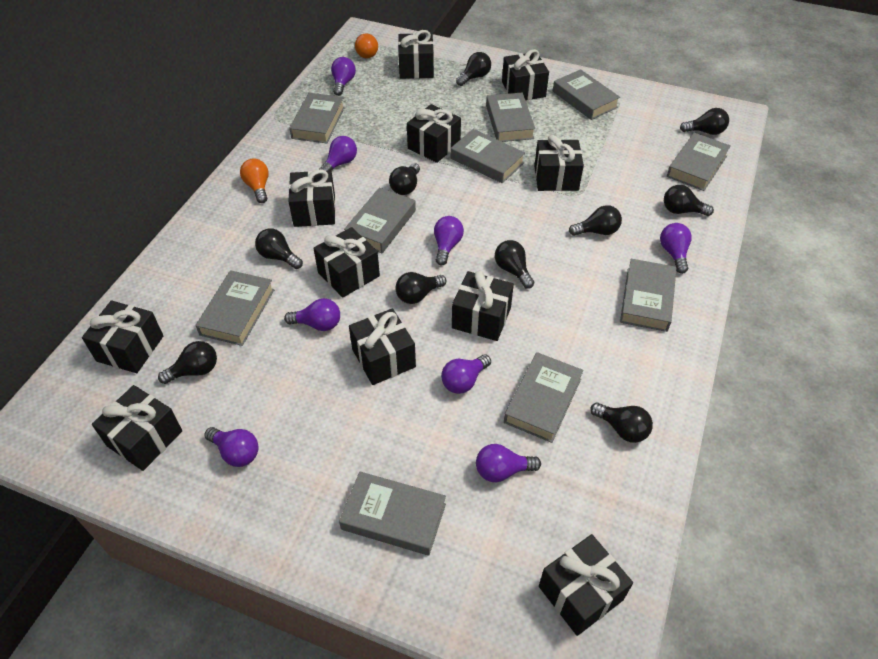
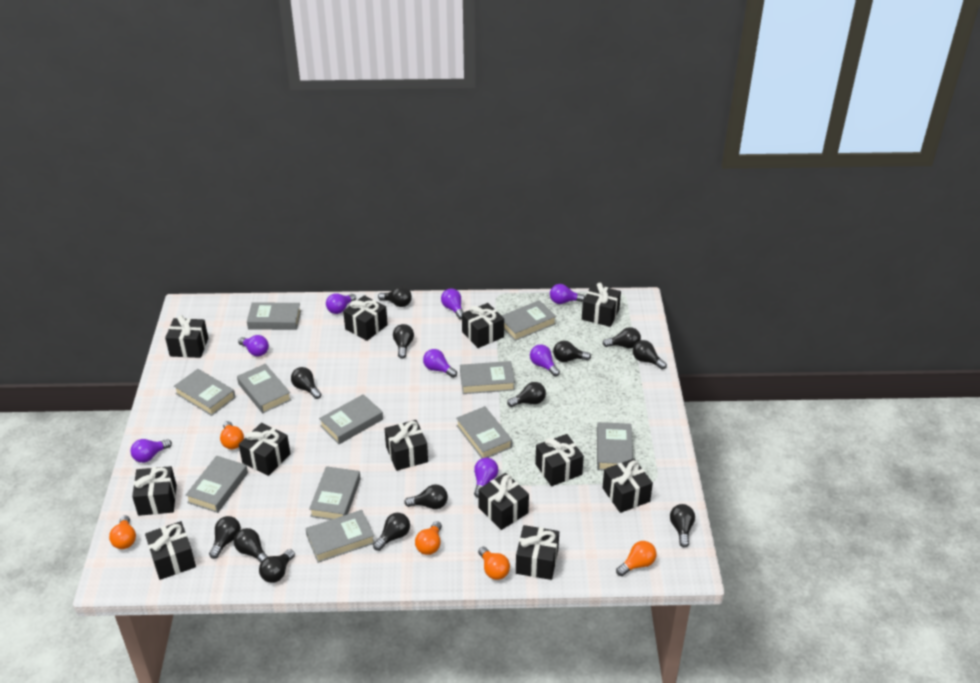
black gift: 11 -> 12
black light bulb: 10 -> 13
grey book: 10 -> 11
orange light bulb: 2 -> 5

